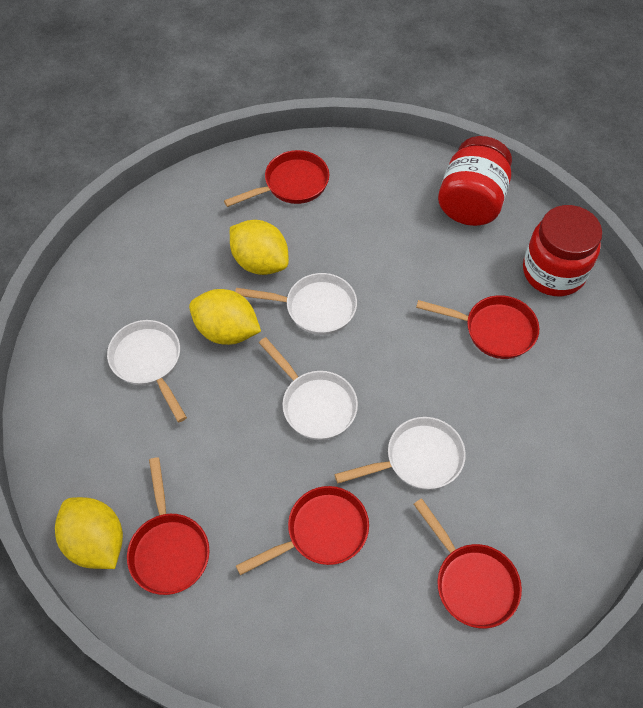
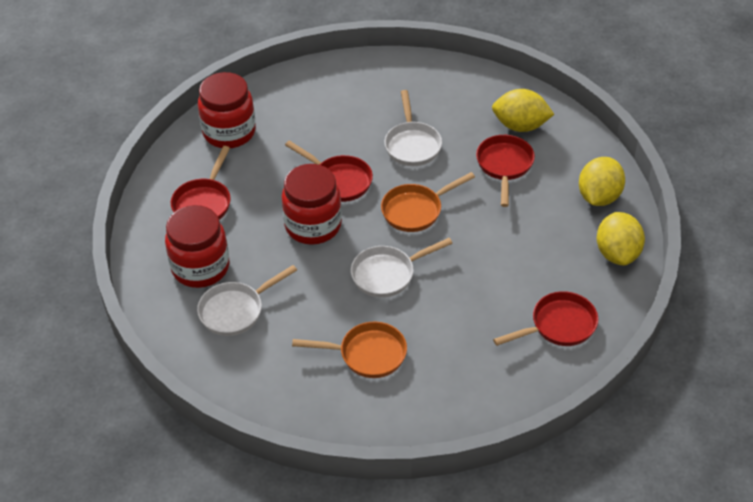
orange pan: 0 -> 2
red jar: 2 -> 3
red pan: 5 -> 4
white pan: 4 -> 3

